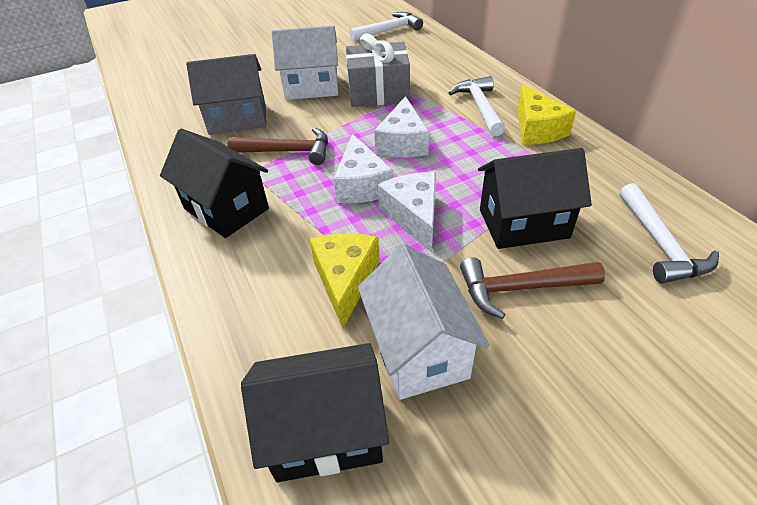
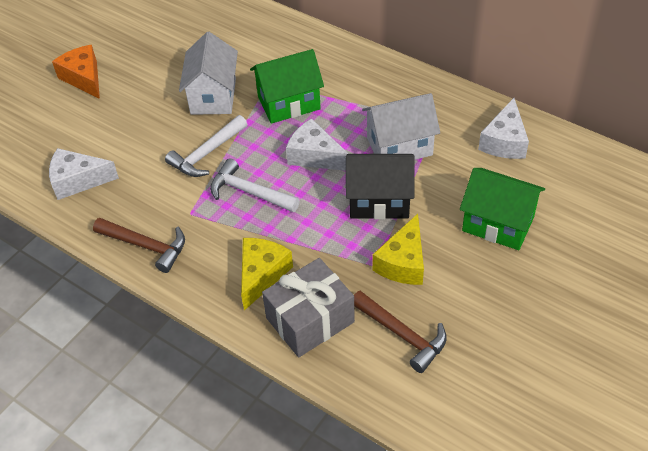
black house: 3 -> 1
green house: 0 -> 2
grey house: 1 -> 0
orange cheese: 0 -> 1
white hammer: 3 -> 2

